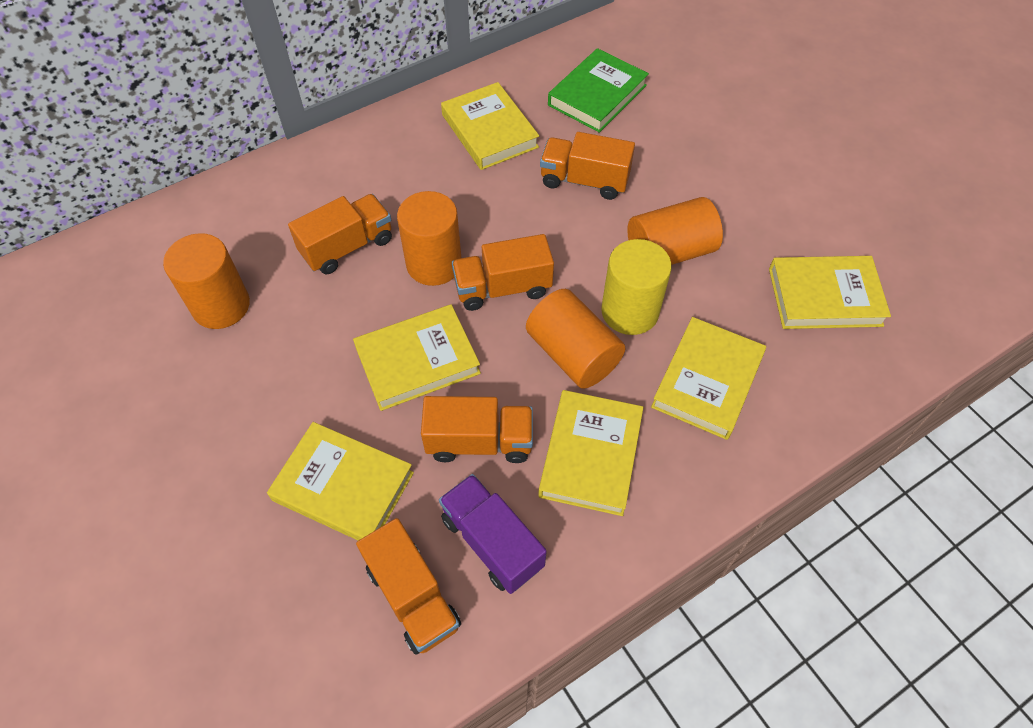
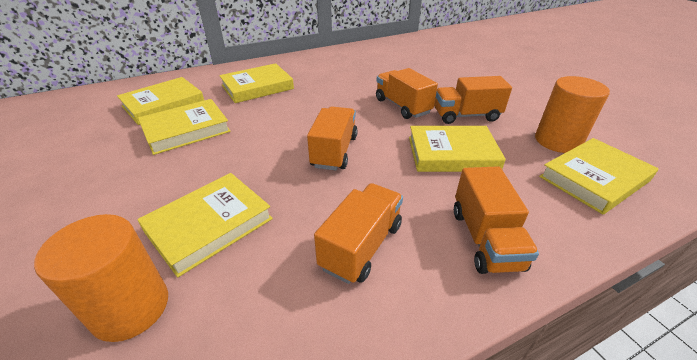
green book: 1 -> 0
orange cylinder: 4 -> 2
purple truck: 1 -> 0
yellow cylinder: 1 -> 0

